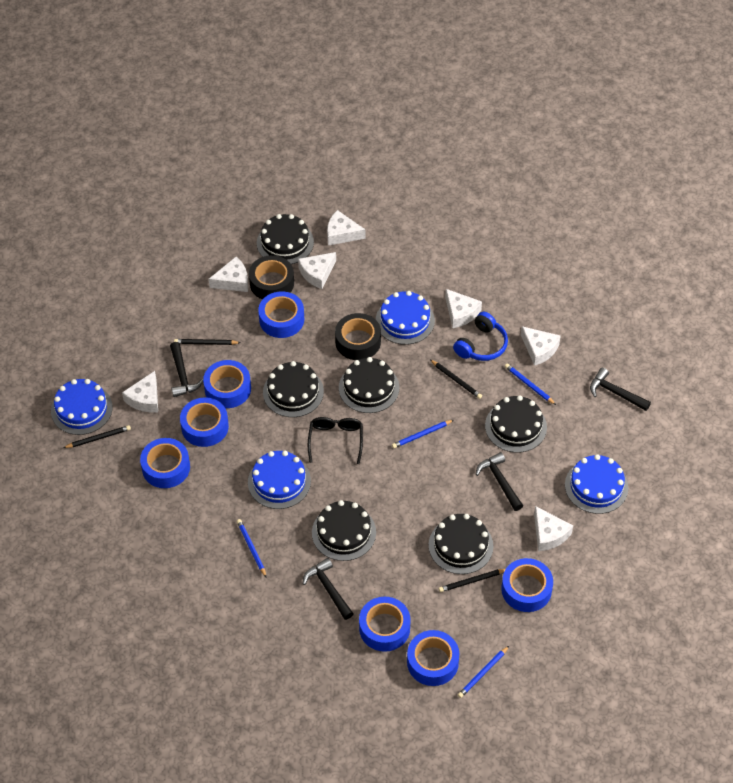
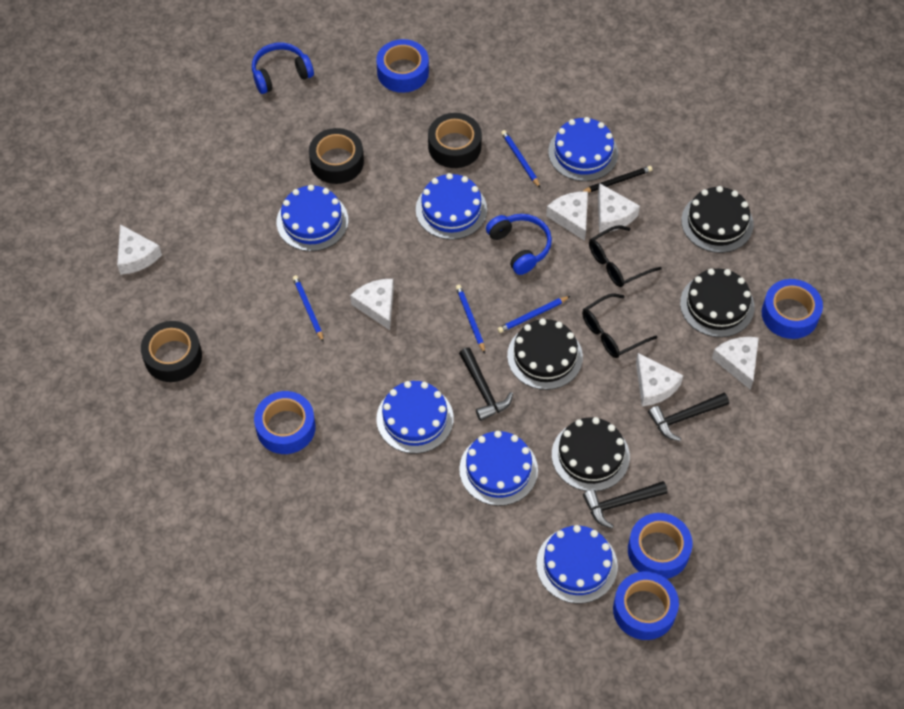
black cake: 6 -> 4
black glasses: 1 -> 2
black hammer: 4 -> 3
black pencil: 4 -> 1
black tape: 2 -> 3
blue cake: 4 -> 6
blue headphones: 1 -> 2
blue tape: 7 -> 5
white cheese: 7 -> 6

